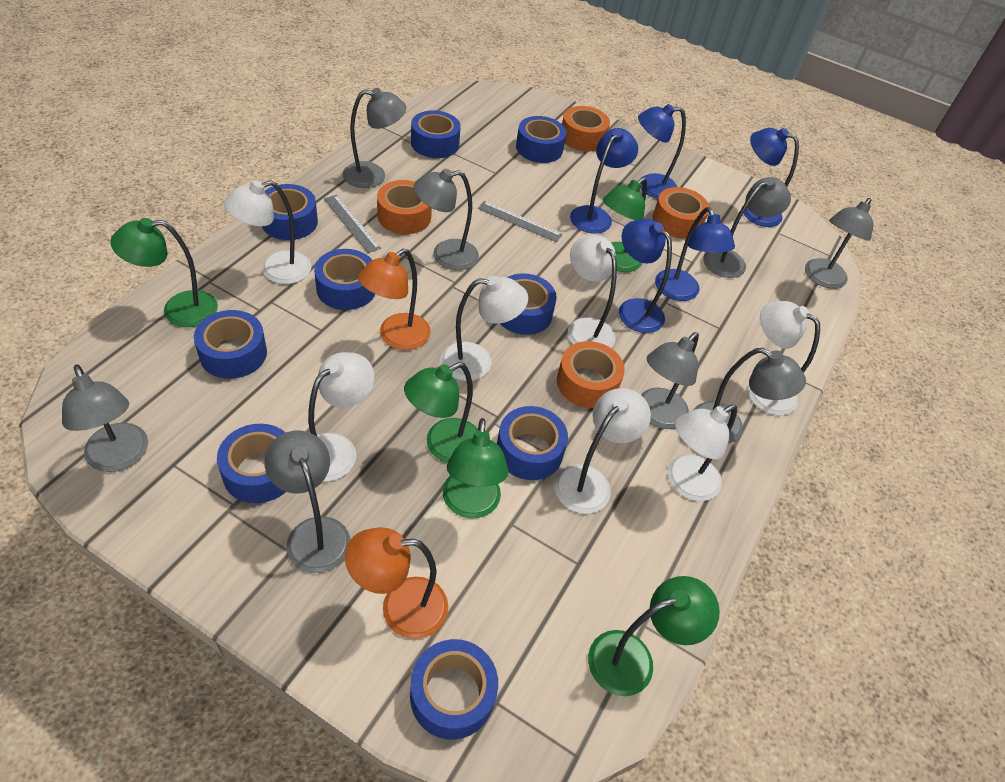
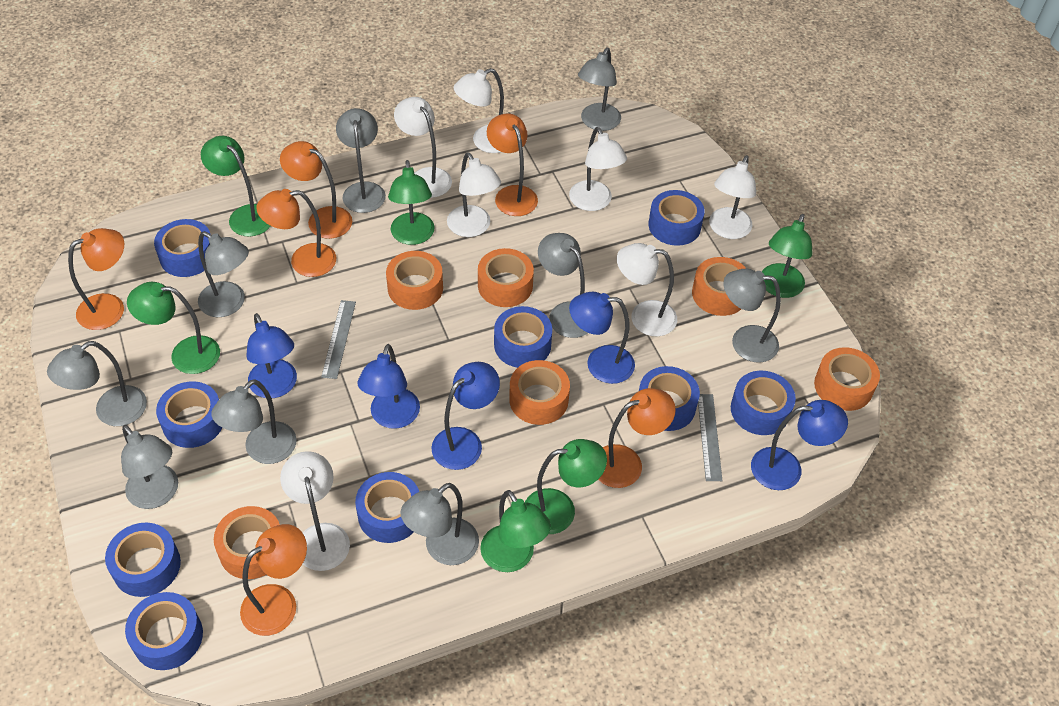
green lamp: 5 -> 6
grey lamp: 8 -> 9
orange lamp: 2 -> 6
orange tape: 4 -> 6

